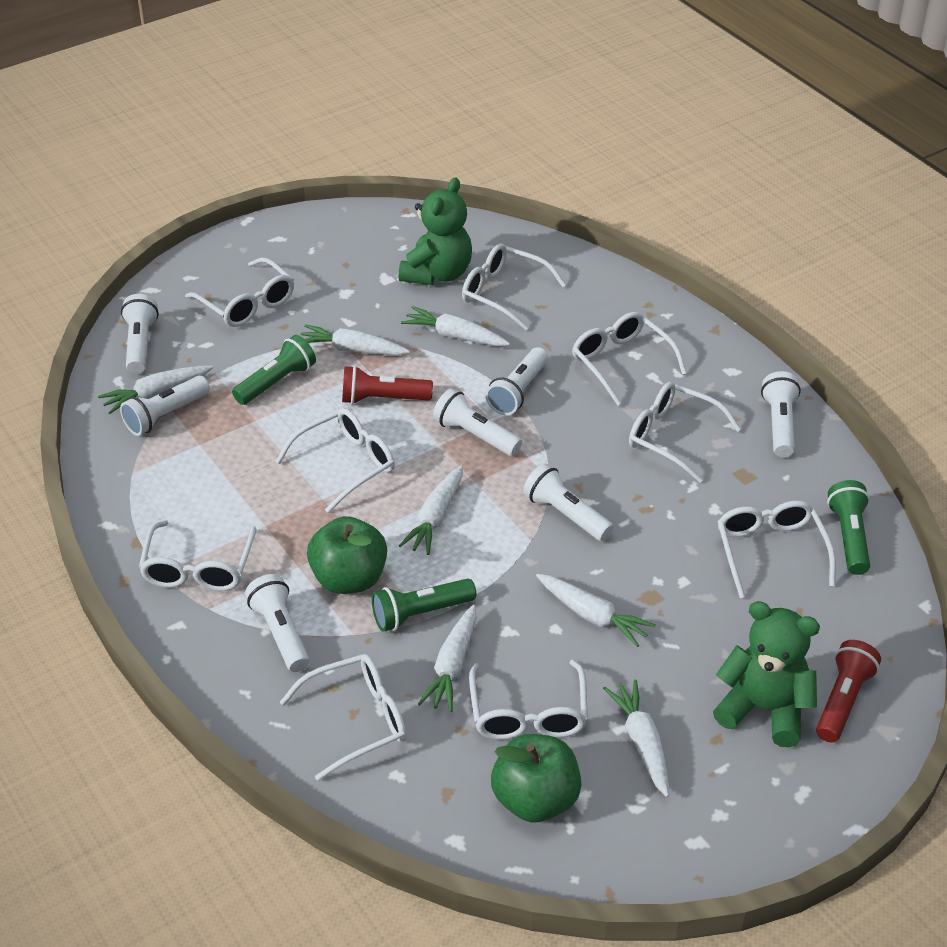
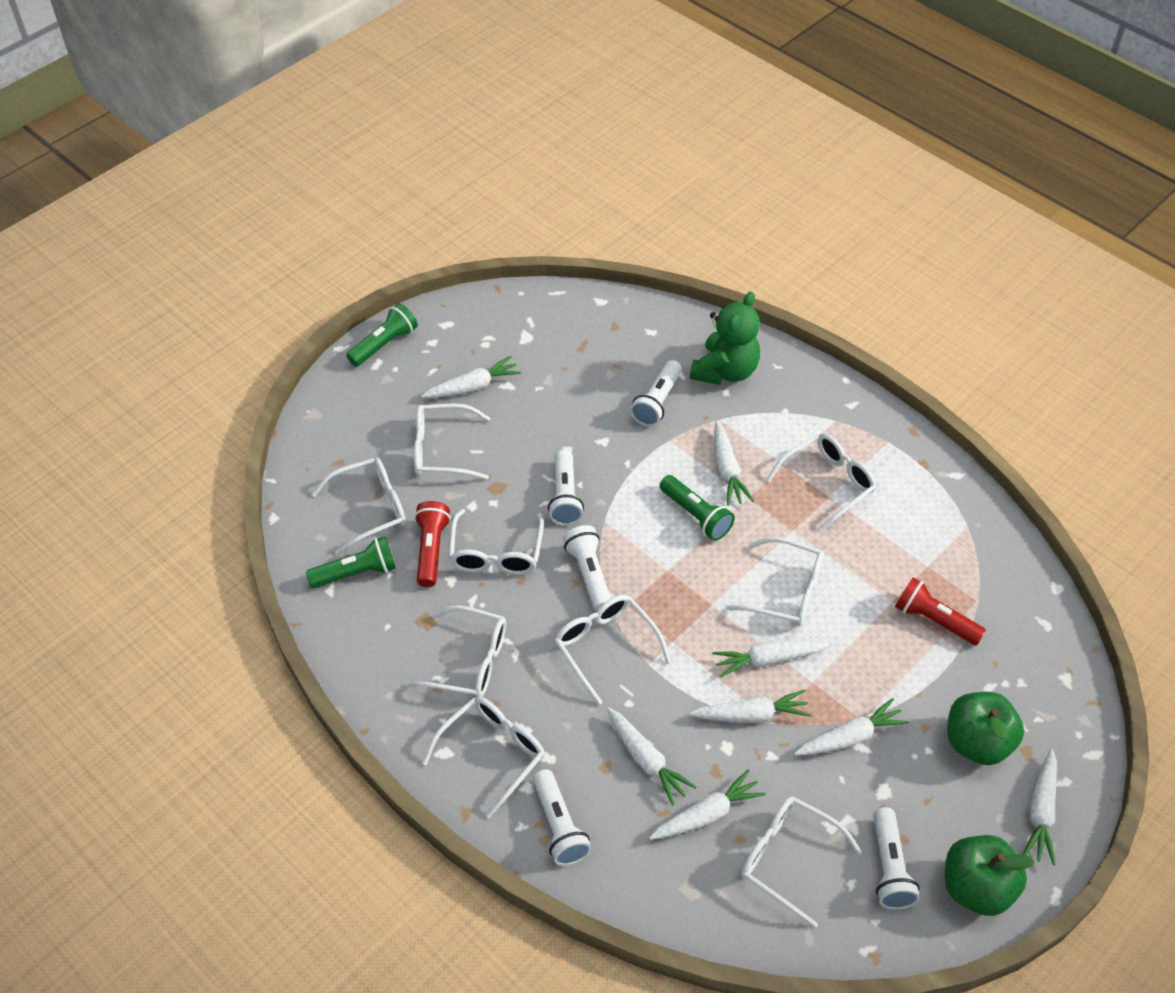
green teddy bear: 2 -> 1
white carrot: 7 -> 8
white flashlight: 7 -> 5

